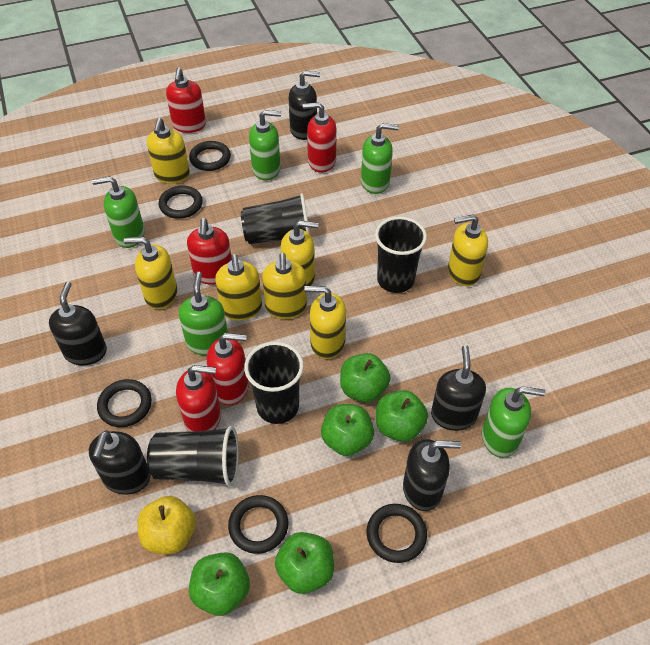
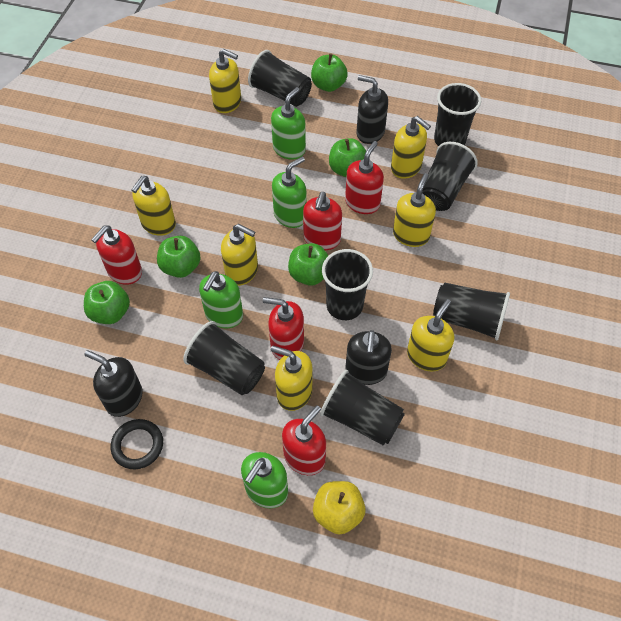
black cup: 4 -> 7
black ring: 5 -> 1
black soap dispenser: 5 -> 3
green soap dispenser: 5 -> 4

